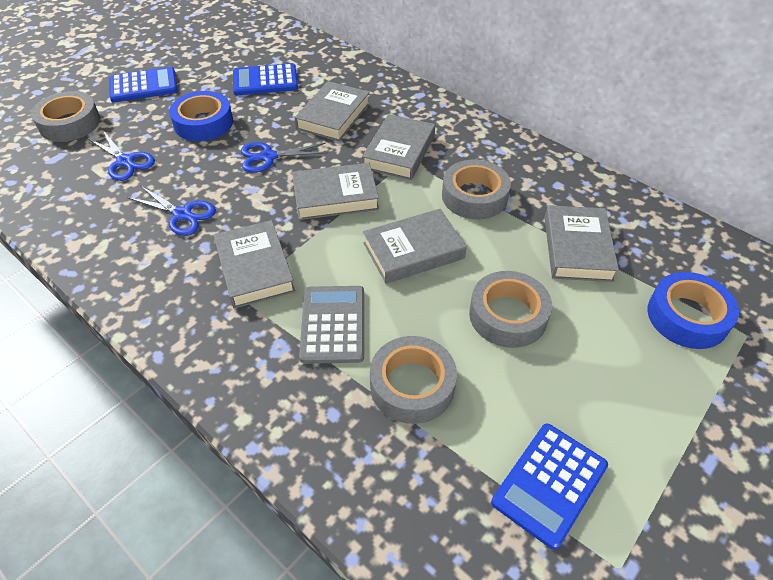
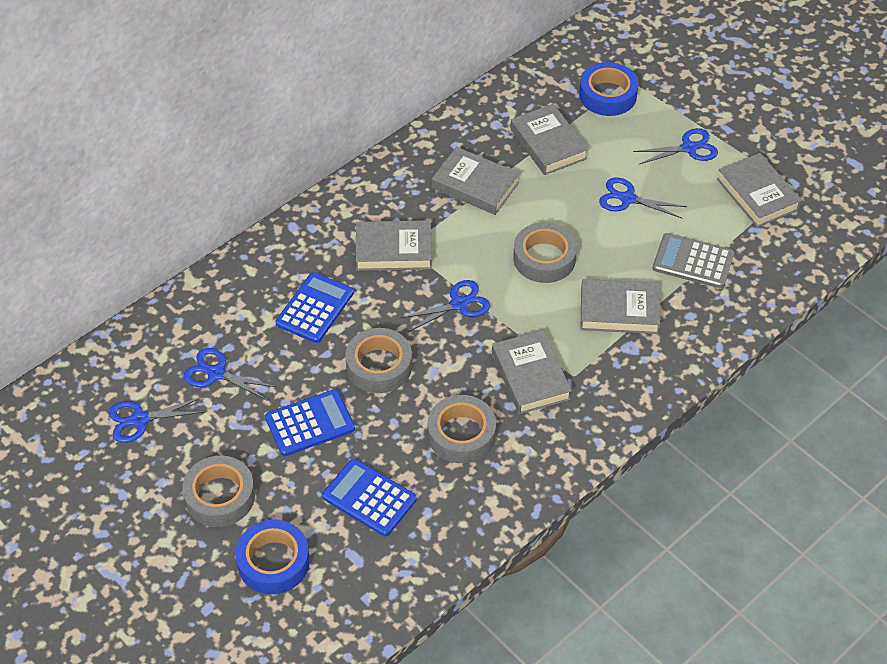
blue scissors: 3 -> 5

